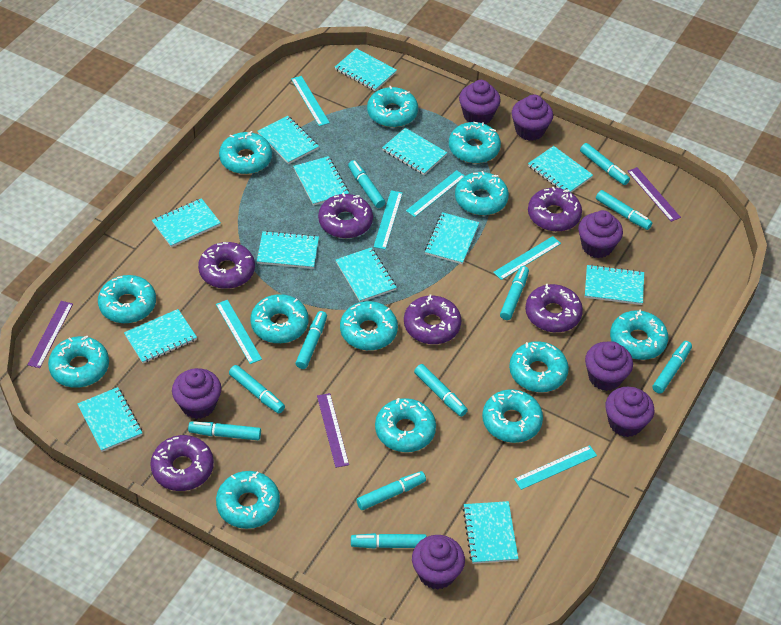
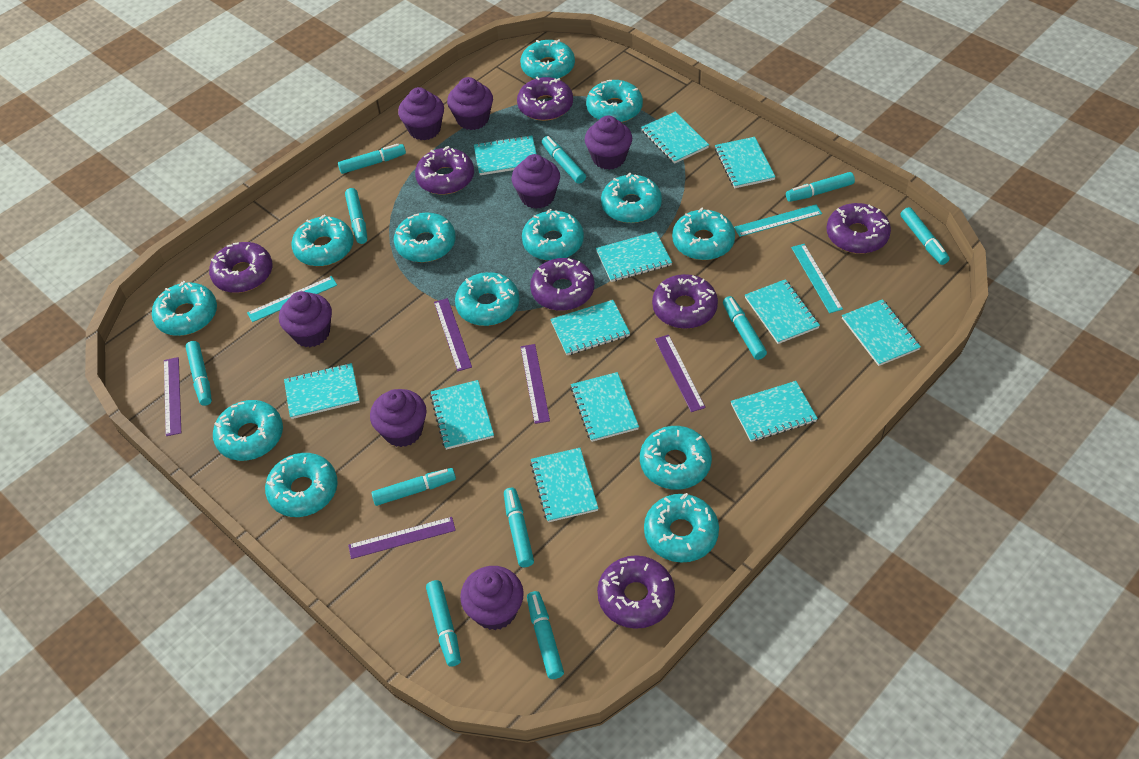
purple donut: 6 -> 7
purple ruler: 3 -> 5
turquoise notebook: 13 -> 12
turquoise ruler: 6 -> 3

